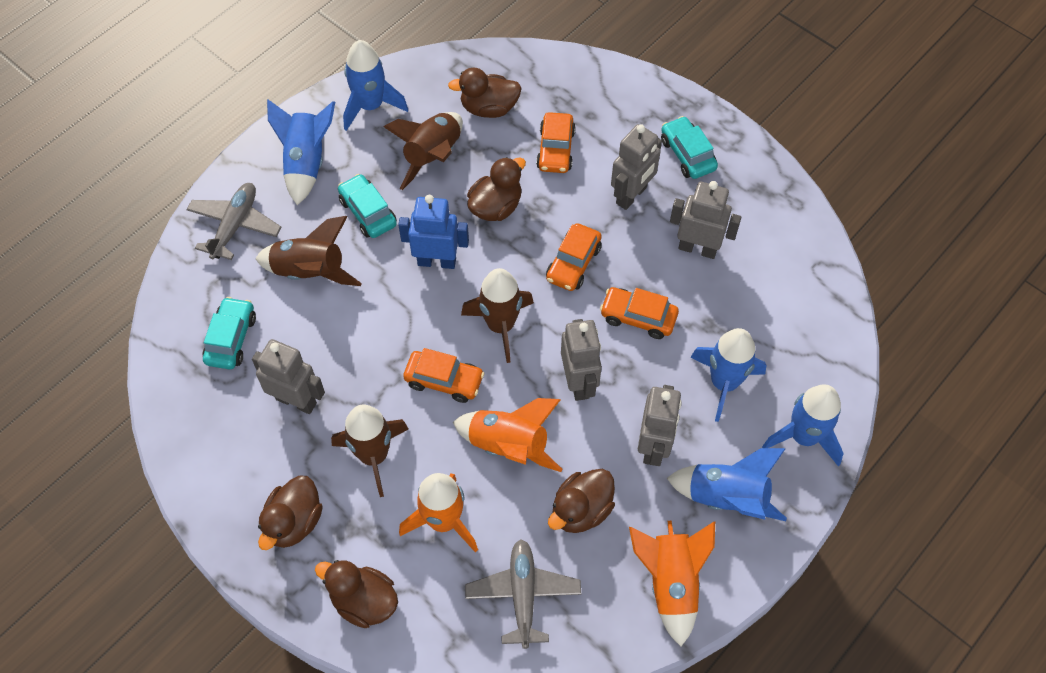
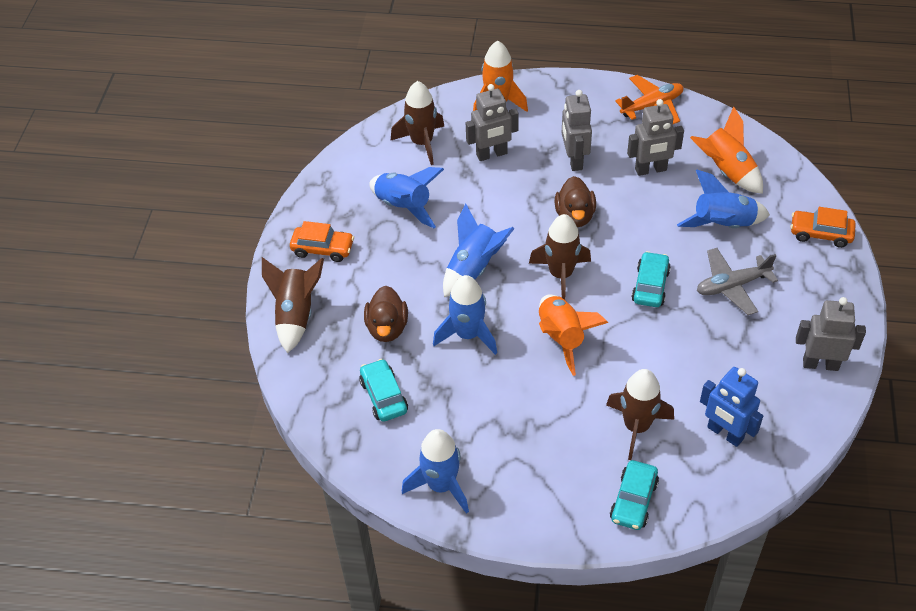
brown duck: 5 -> 2
grey plane: 2 -> 1
grey robot: 5 -> 4
orange car: 4 -> 2
orange plane: 0 -> 1

